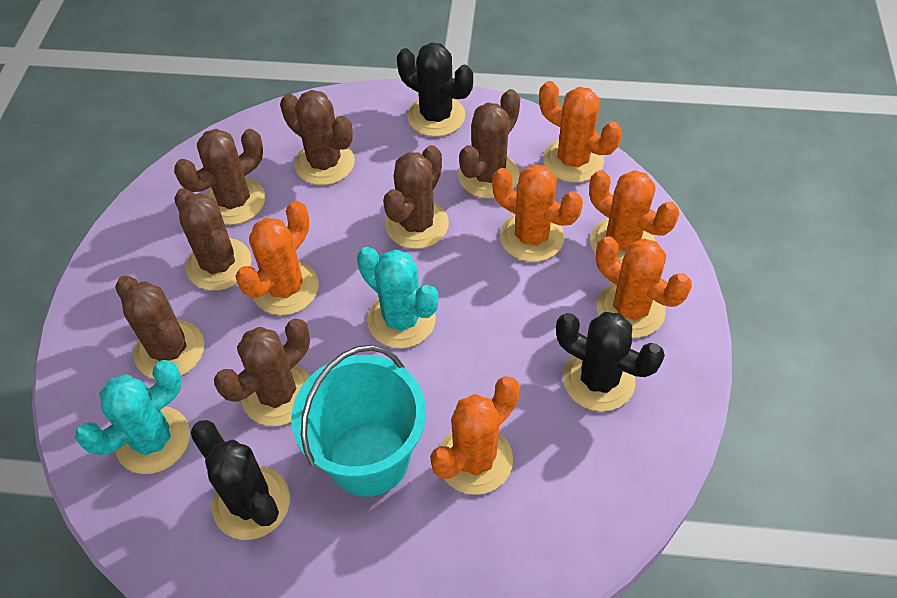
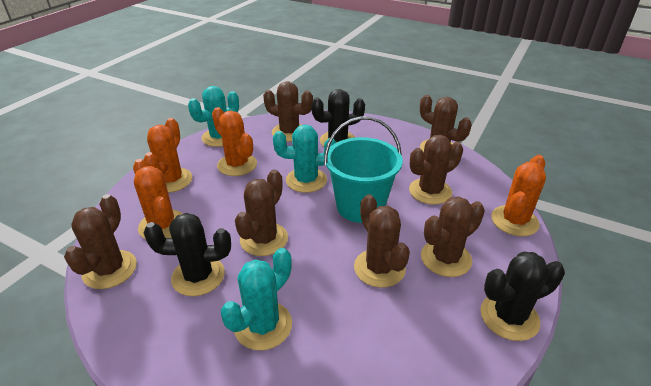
orange cactus: 6 -> 4
turquoise cactus: 2 -> 3

